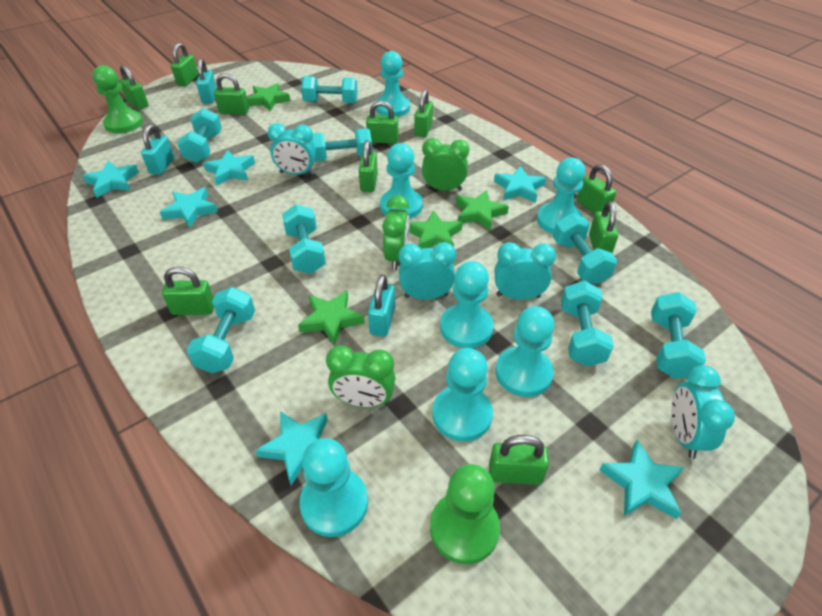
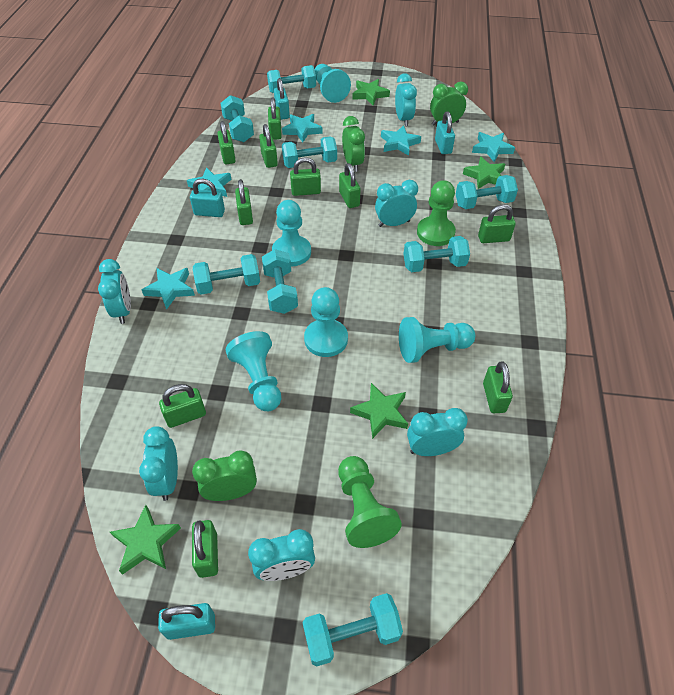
turquoise clock: 4 -> 6
turquoise padlock: 3 -> 4
turquoise pawn: 7 -> 5
turquoise star: 6 -> 5

